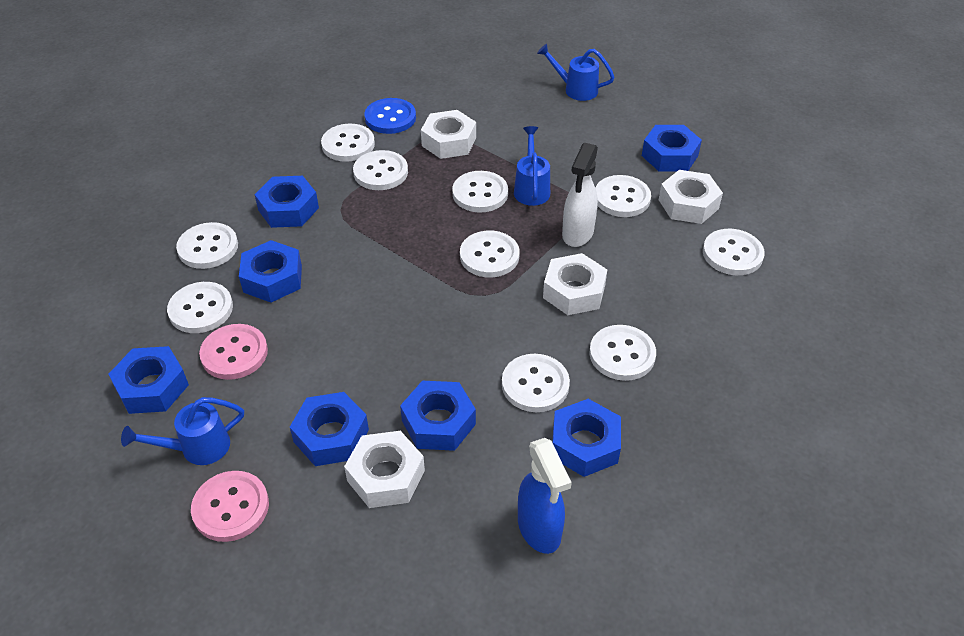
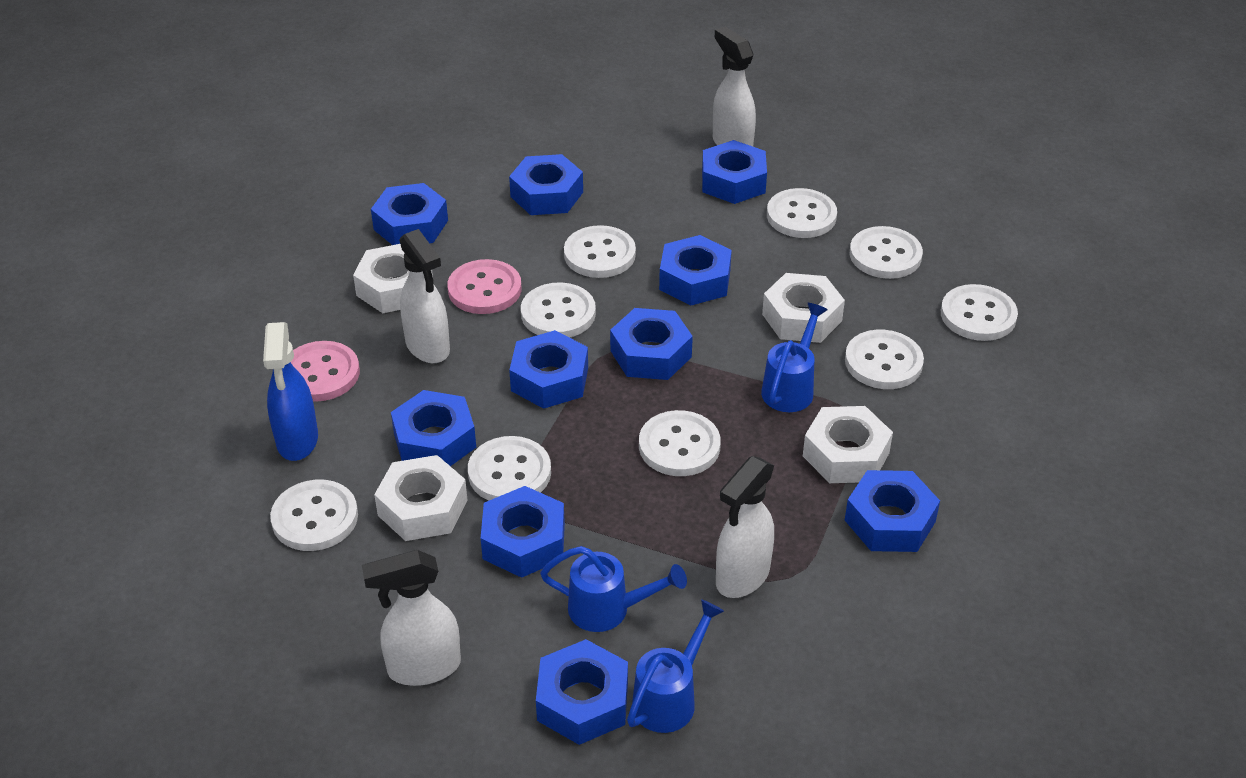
blue button: 1 -> 0
blue nut: 7 -> 10
white button: 10 -> 9
white spray bottle: 1 -> 4

